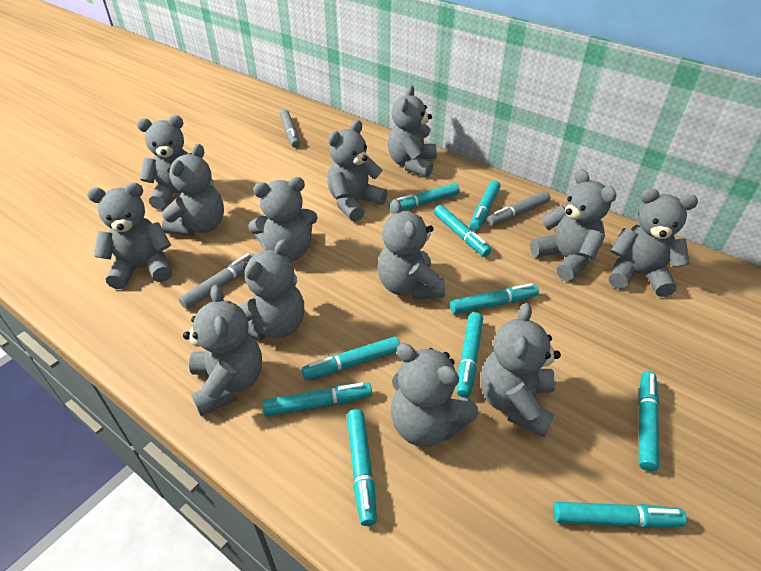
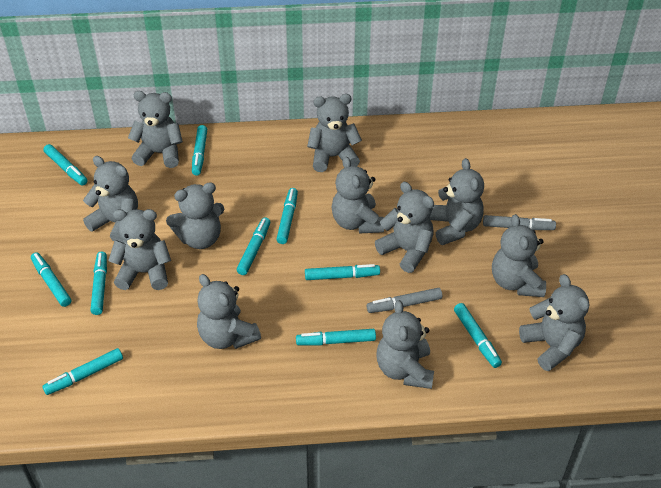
grey marker: 3 -> 2
grey teddy bear: 13 -> 12

